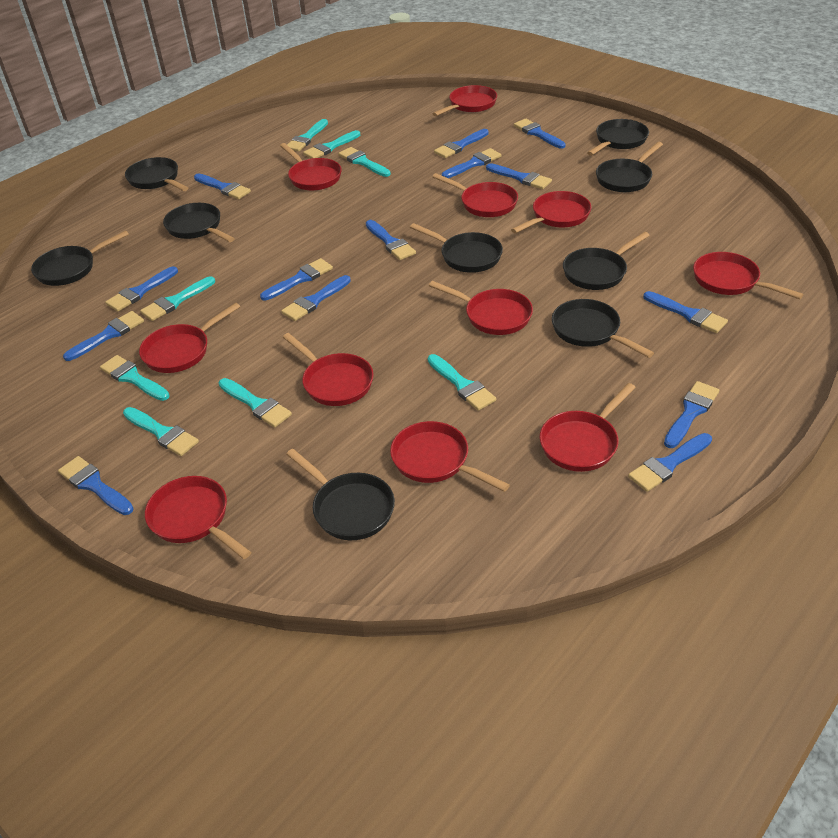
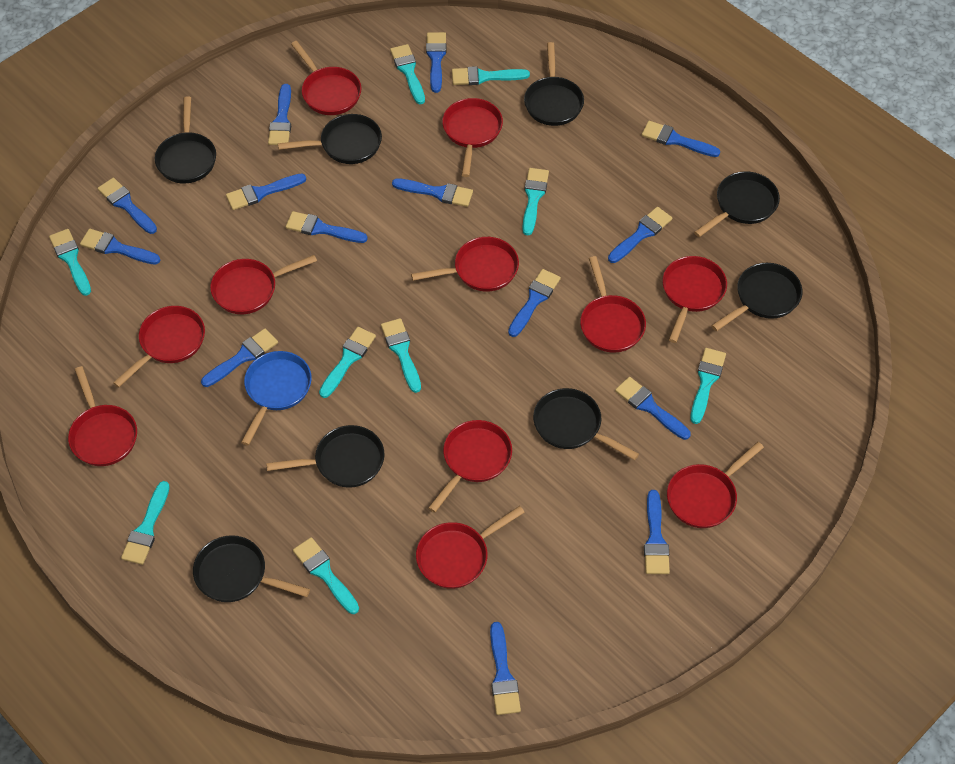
black pan: 9 -> 8
blue pan: 0 -> 1
turquoise brush: 8 -> 9

